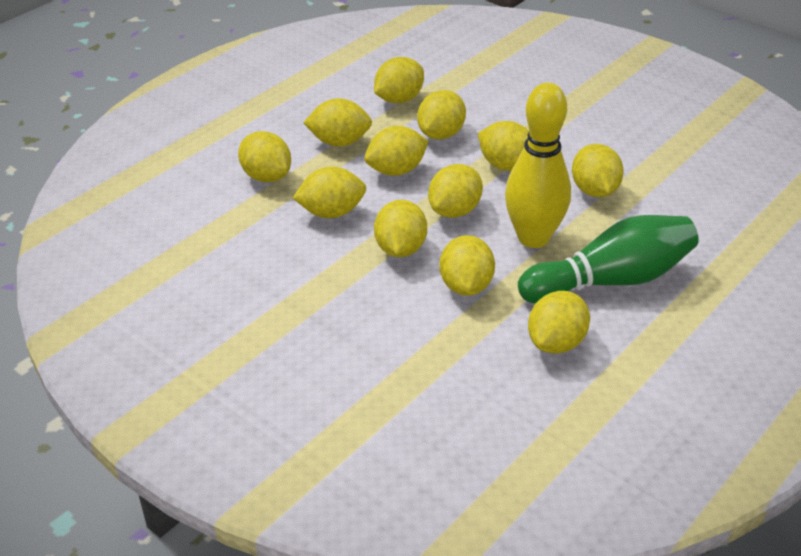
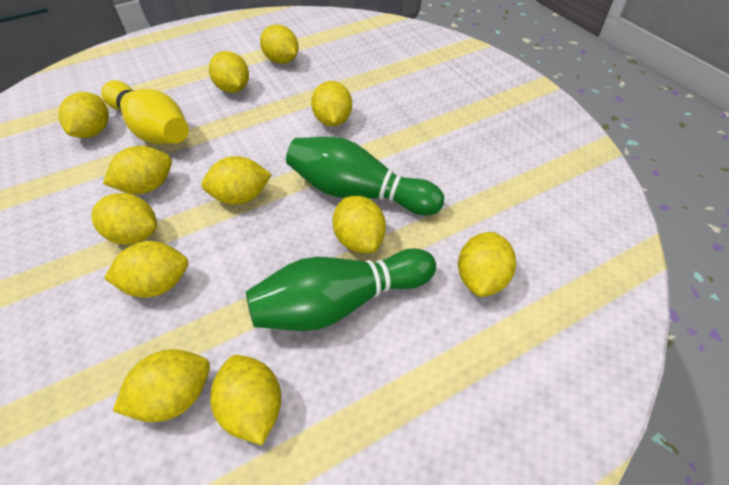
green bowling pin: 1 -> 2

